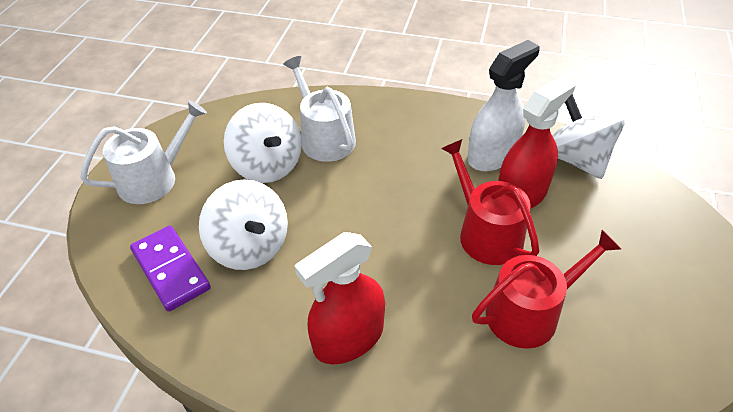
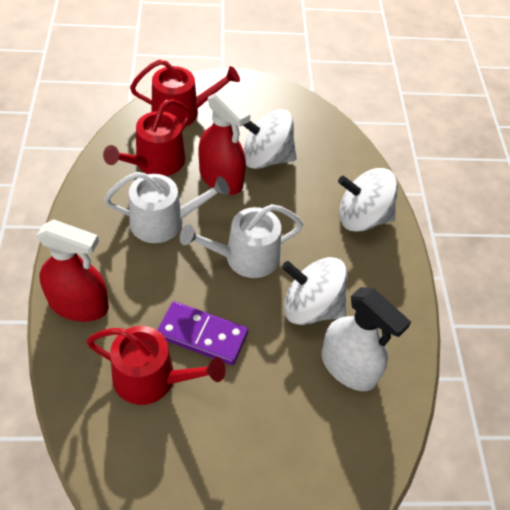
red watering can: 2 -> 3

